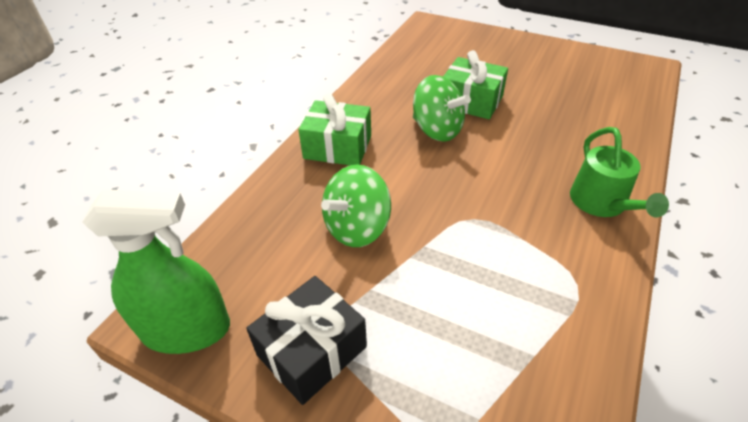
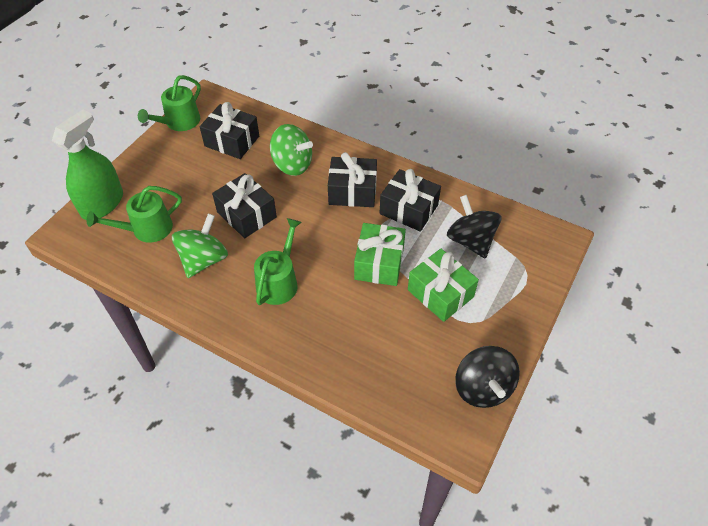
black gift: 1 -> 4
black spinning top: 0 -> 2
green watering can: 1 -> 3

